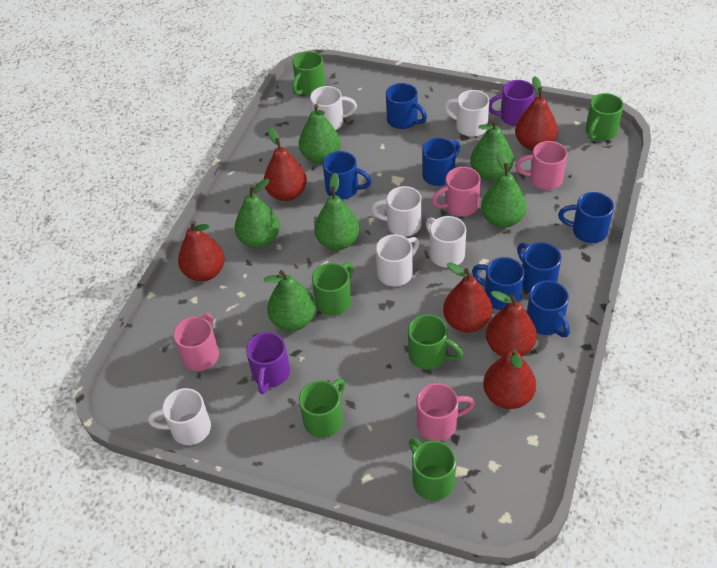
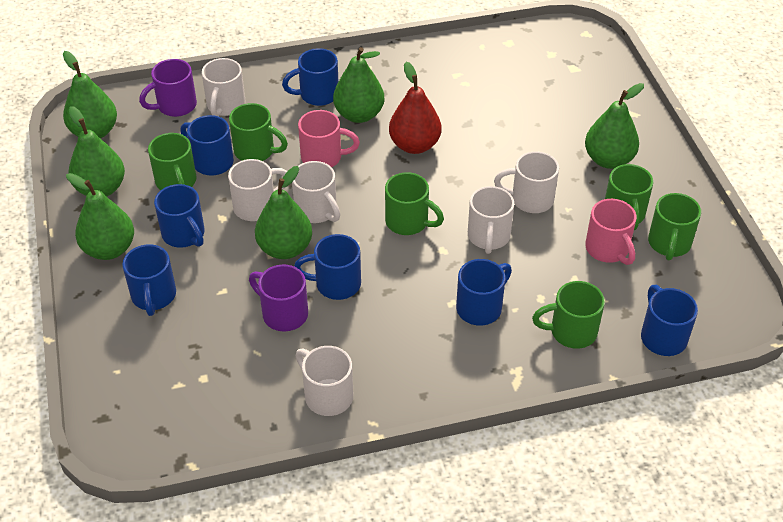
pink mug: 4 -> 2
red pear: 6 -> 1

